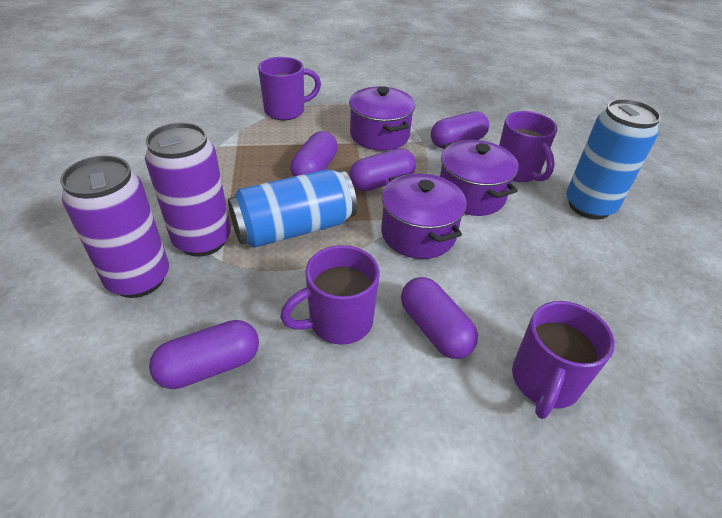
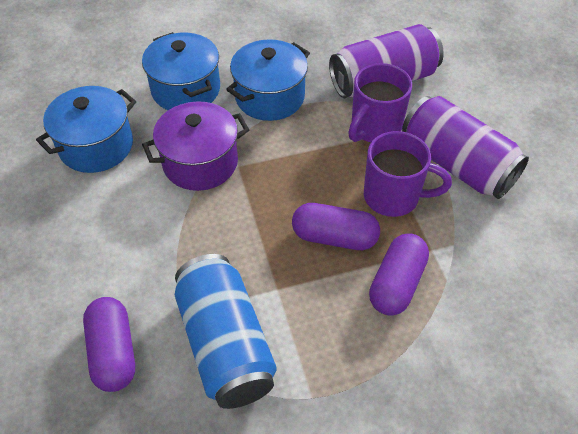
blue can: 2 -> 1
blue pot: 0 -> 3
purple capsule: 5 -> 3
purple mug: 4 -> 2
purple pot: 3 -> 1

